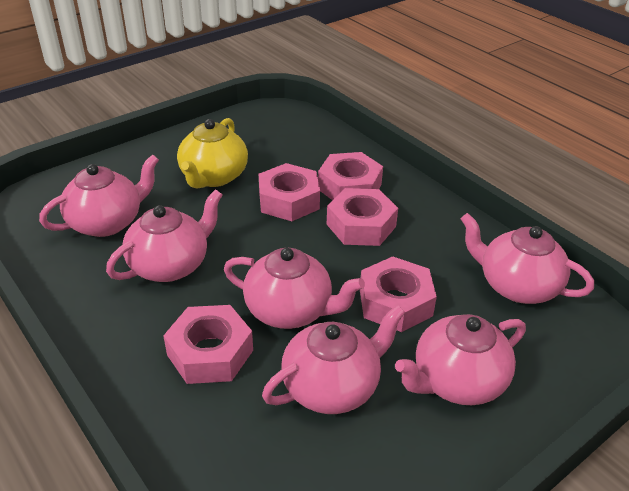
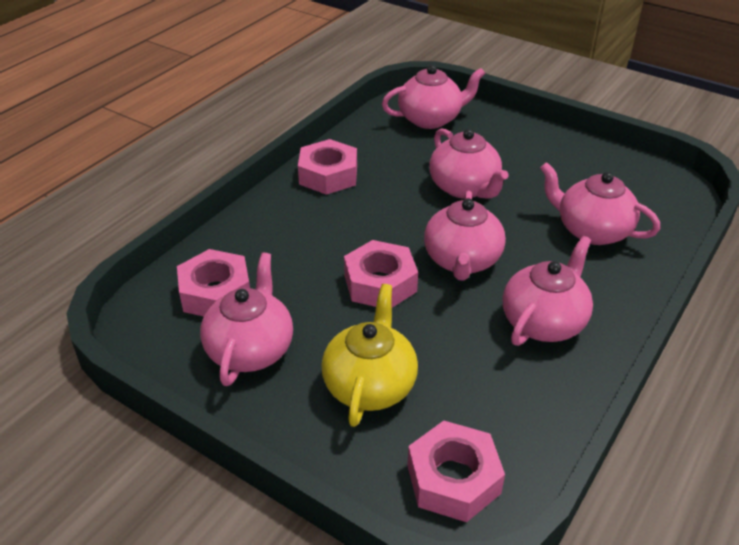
pink nut: 5 -> 4

